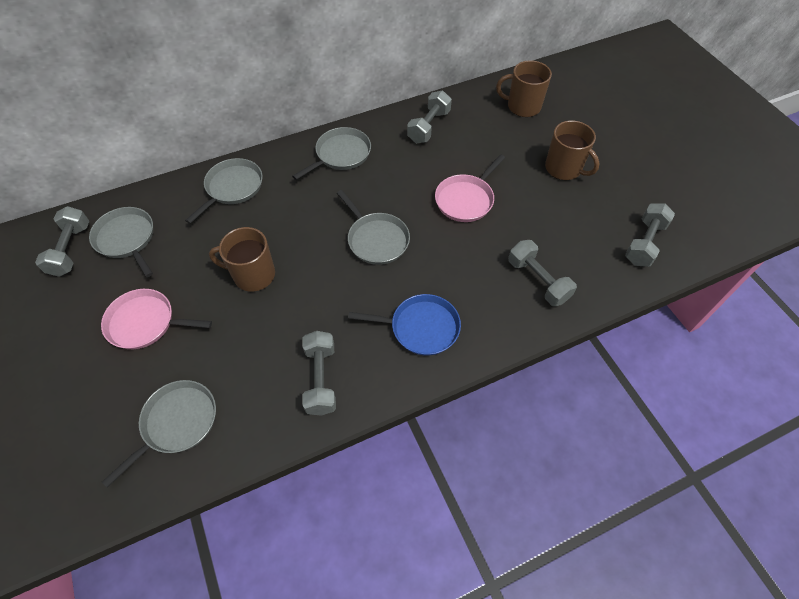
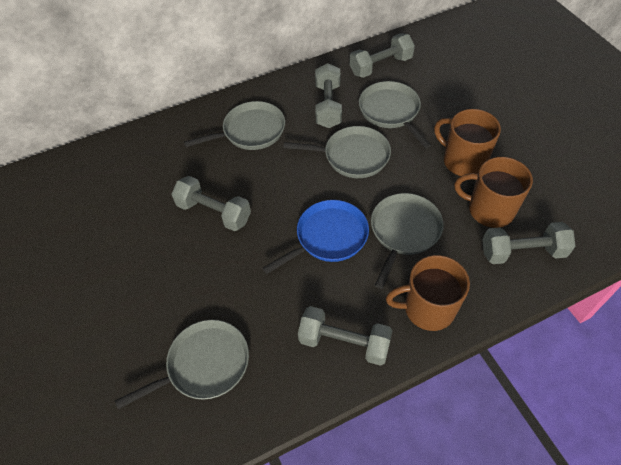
pink pan: 2 -> 0

